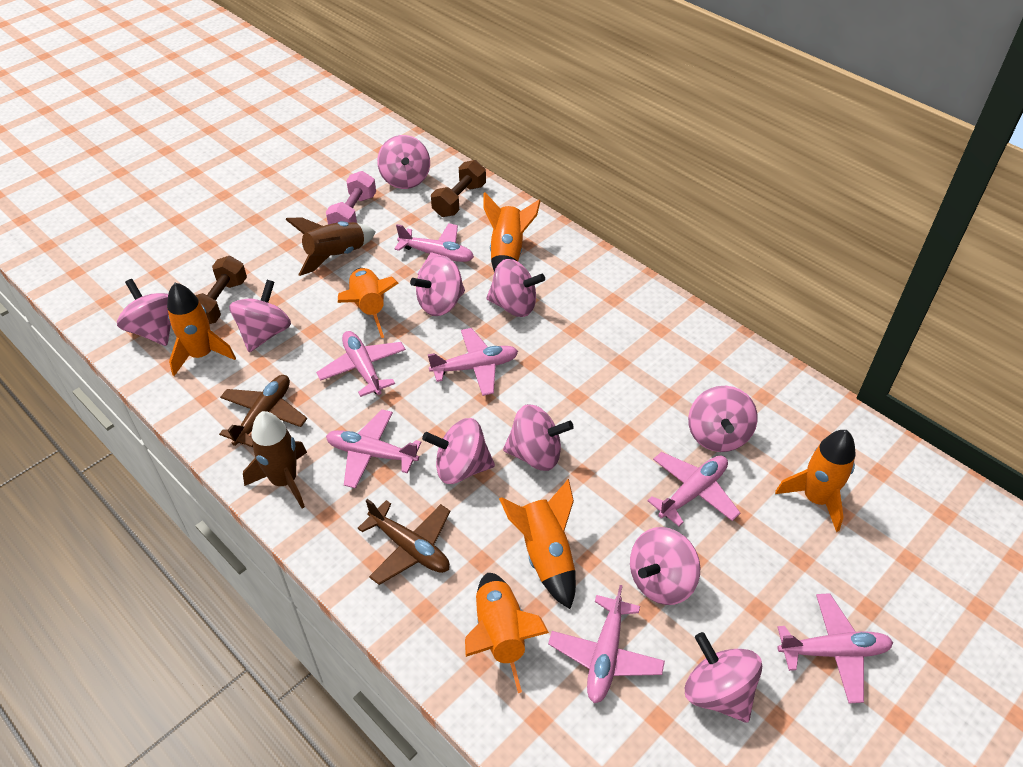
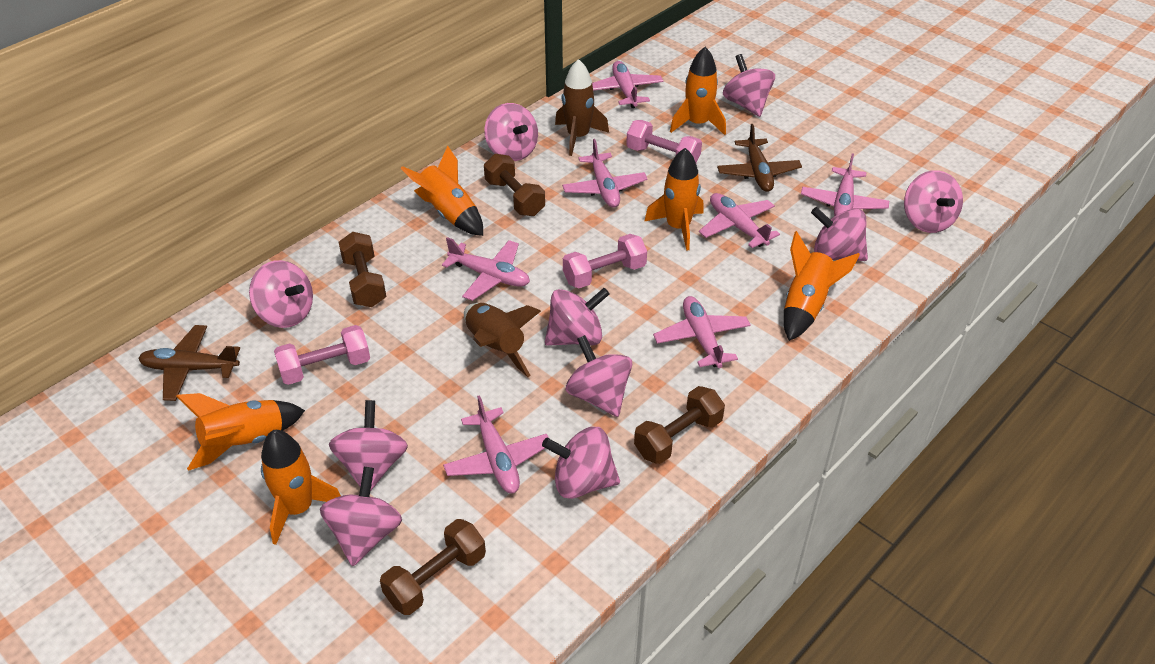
brown dumbbell: 2 -> 4
pink dumbbell: 1 -> 3

